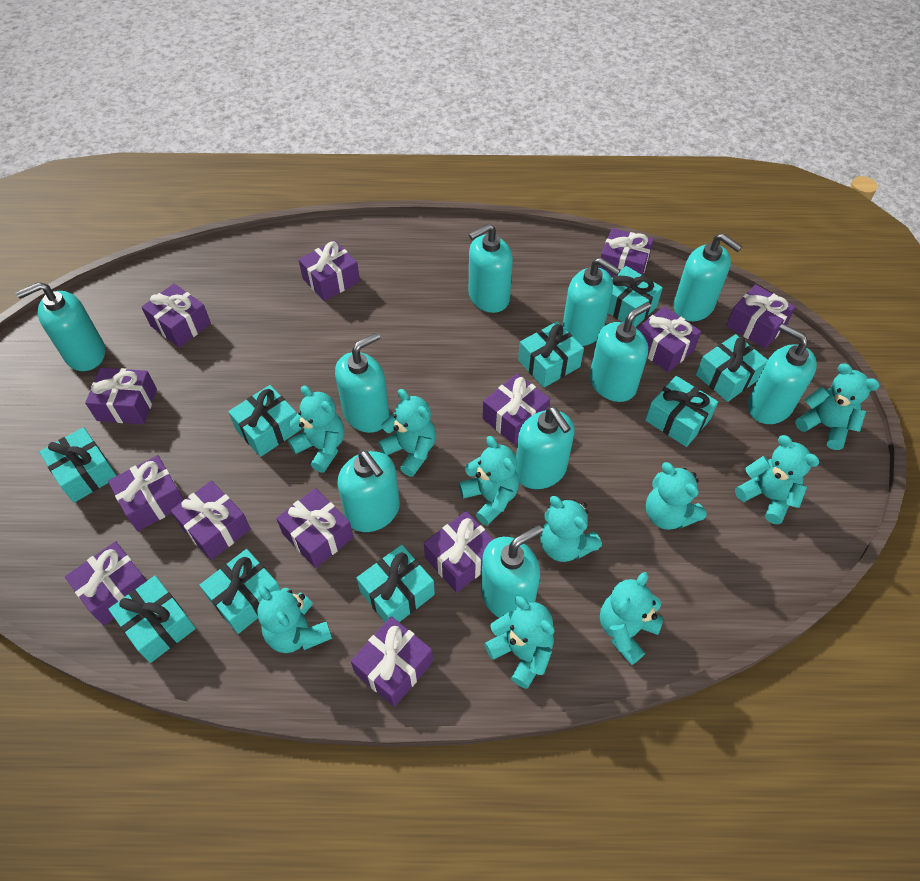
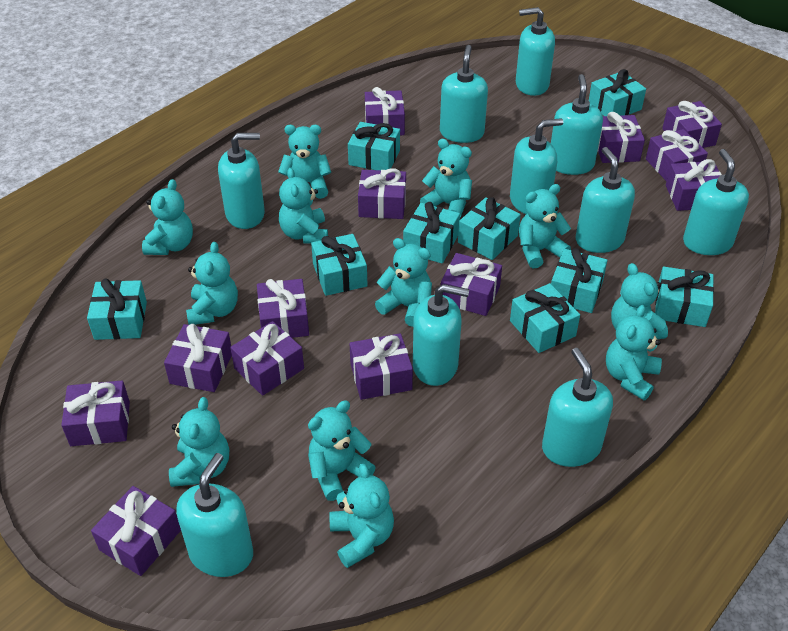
turquoise teddy bear: 10 -> 12

